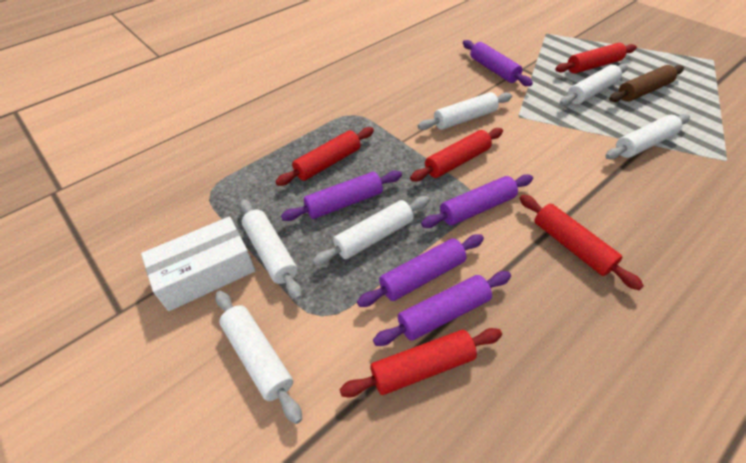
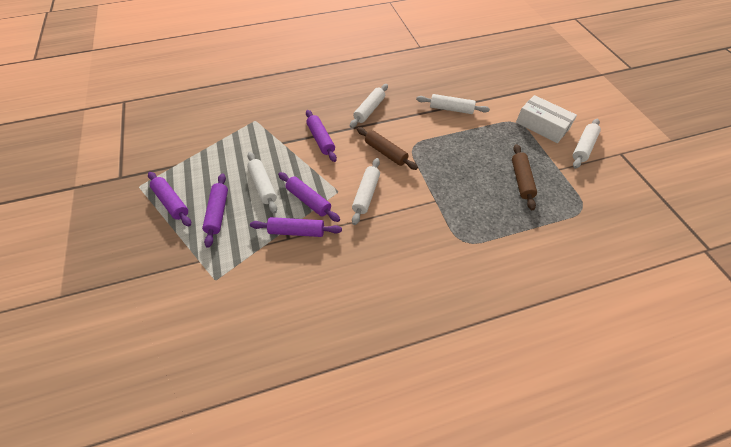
brown rolling pin: 1 -> 2
red rolling pin: 5 -> 0
white rolling pin: 6 -> 5

